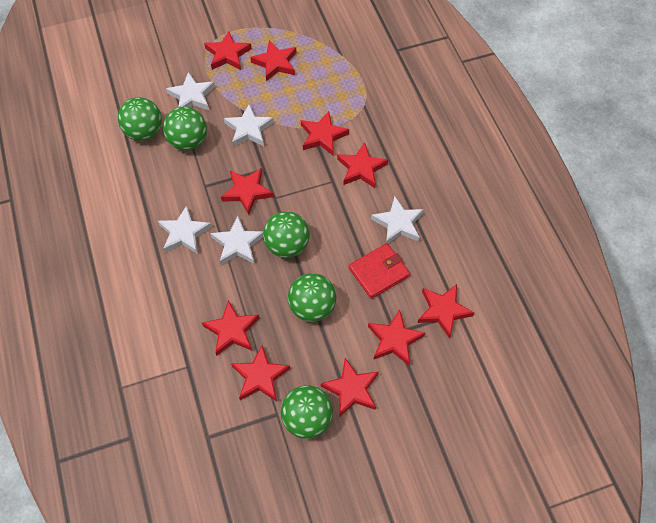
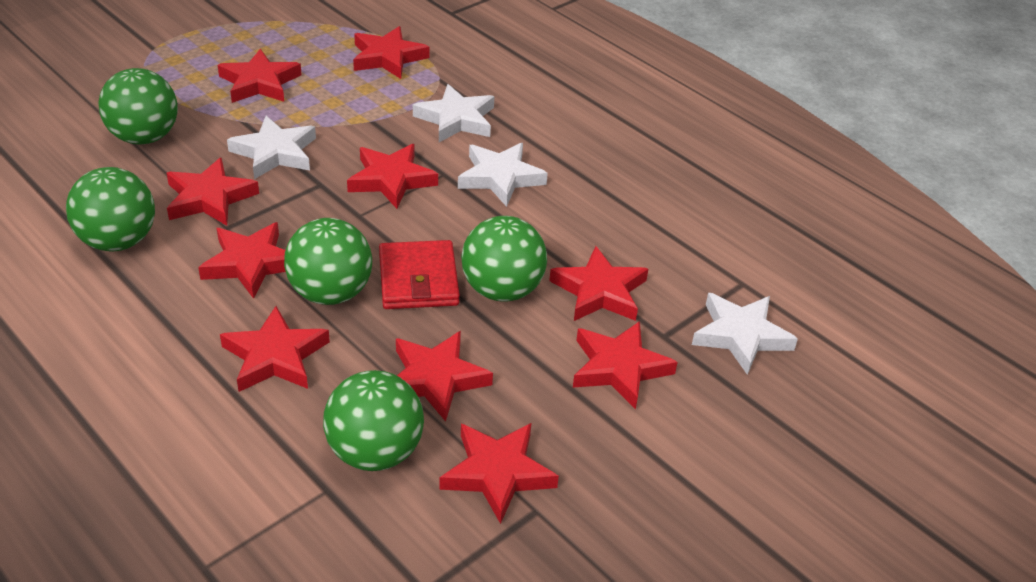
white star: 5 -> 4

